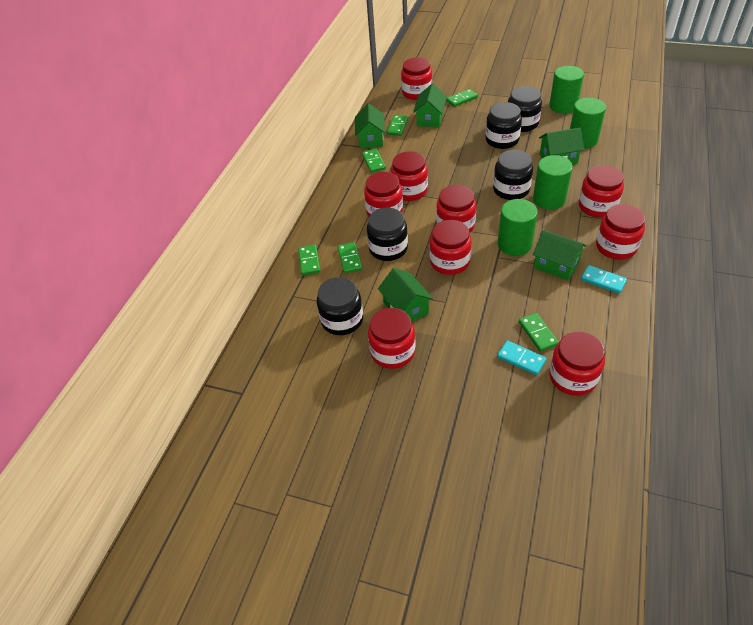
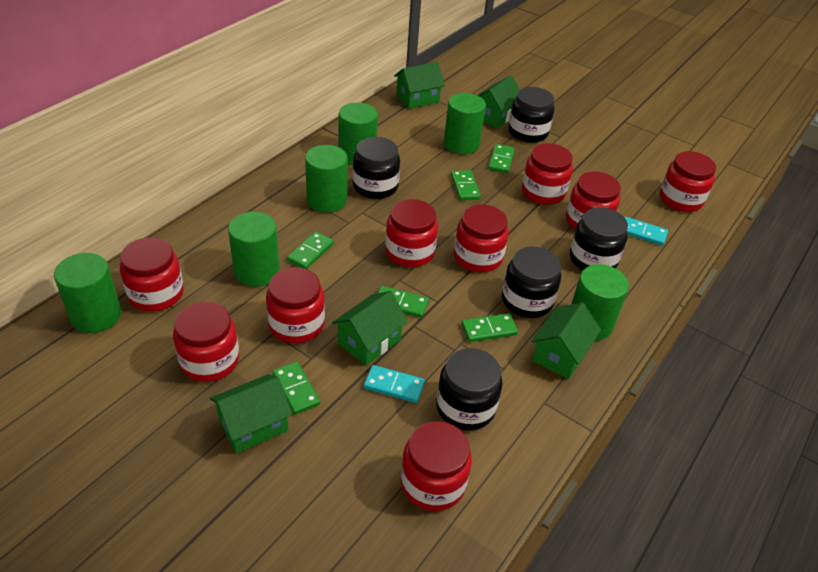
green cylinder: 4 -> 6

